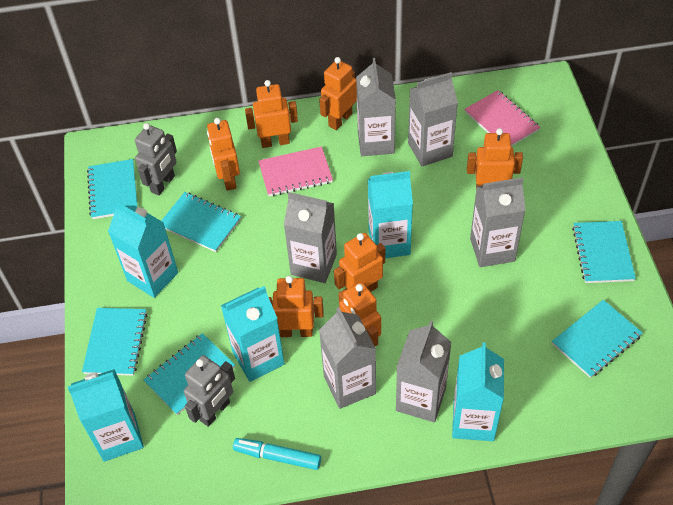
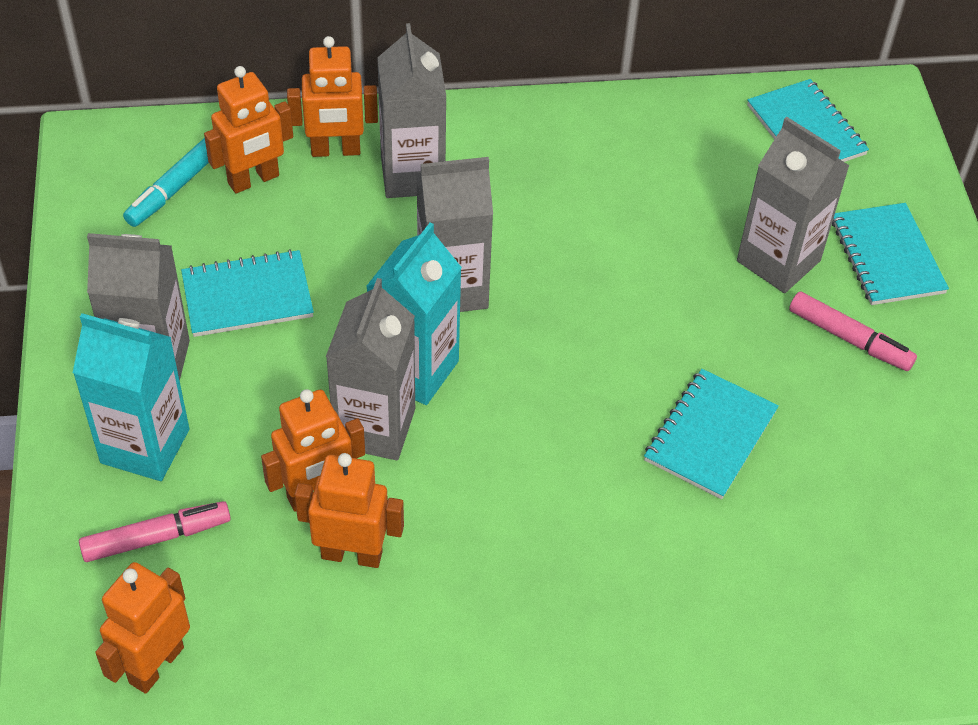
grey carton: 6 -> 5
grey robot: 2 -> 0
orange robot: 7 -> 5
pink marker: 0 -> 2
pink notebook: 2 -> 0
turquoise carton: 5 -> 2
turquoise notebook: 6 -> 4

